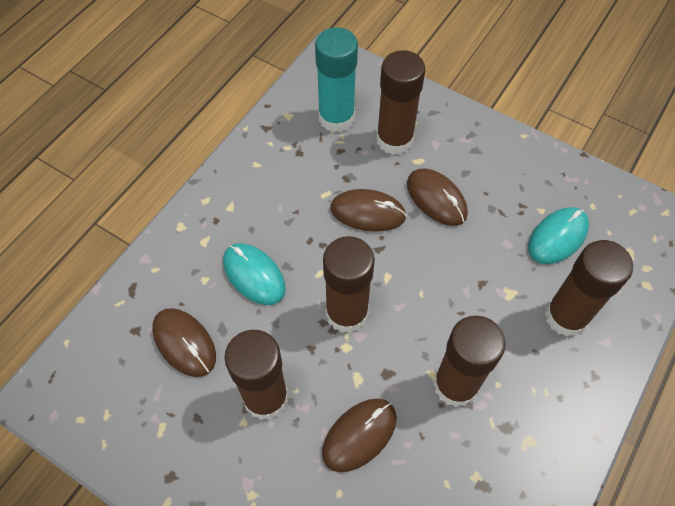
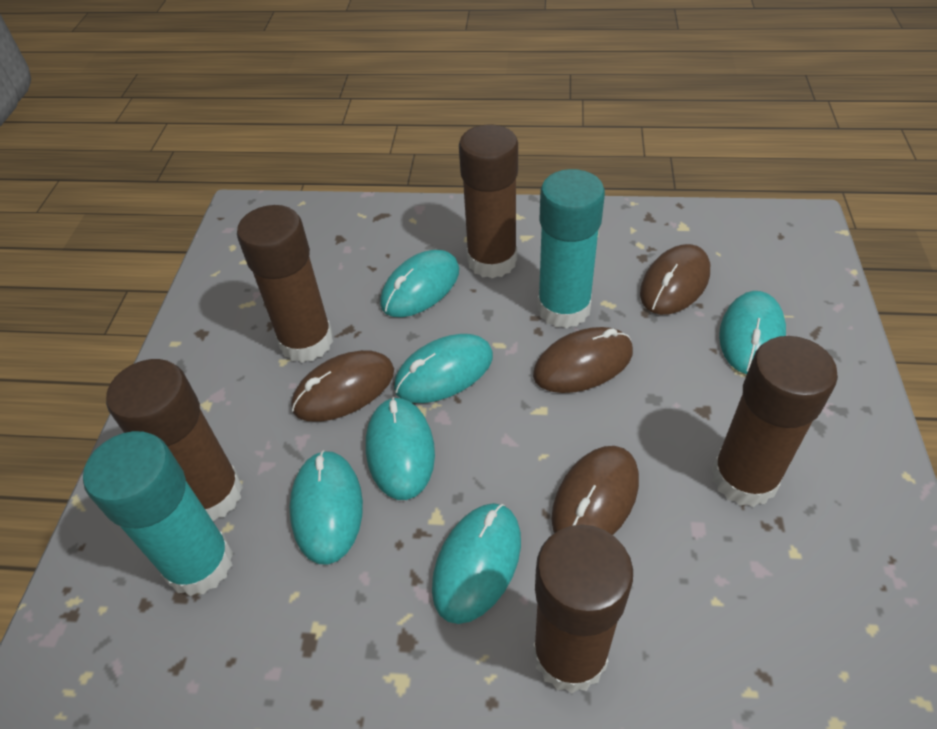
turquoise glue stick: 1 -> 2
turquoise mouse: 2 -> 6

